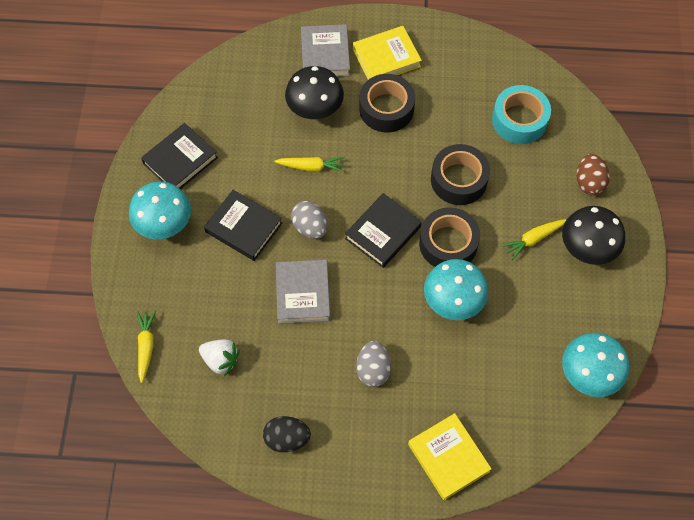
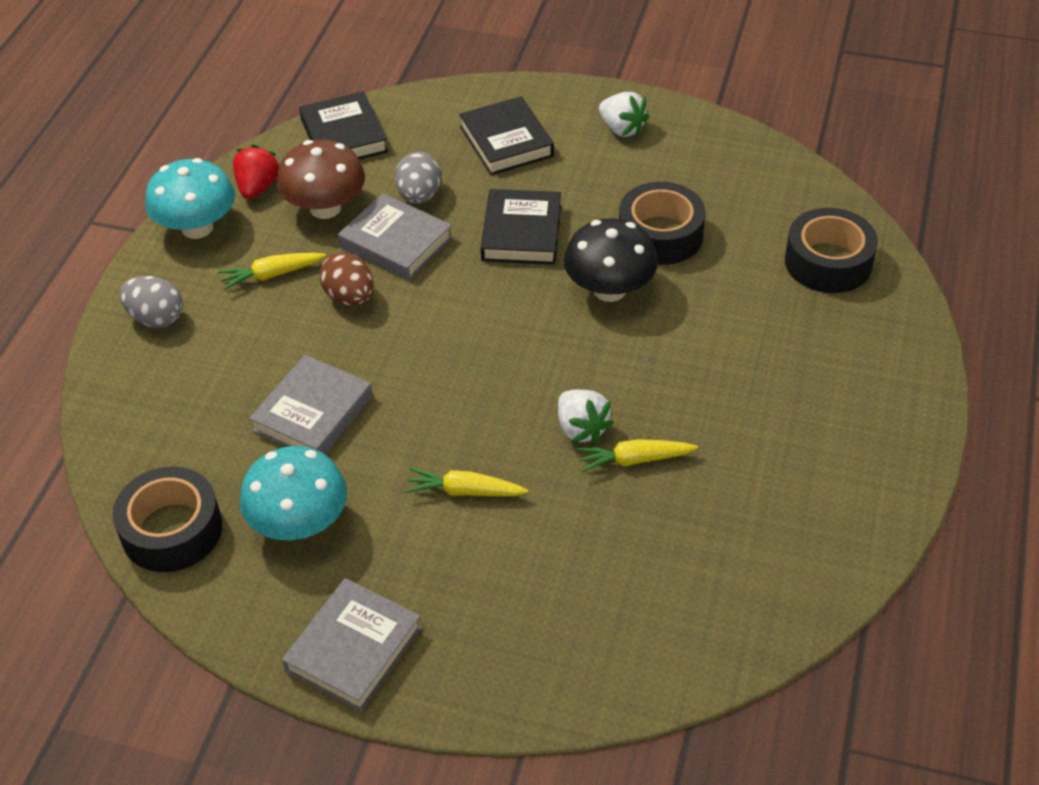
black egg: 1 -> 0
black mushroom: 2 -> 1
brown mushroom: 0 -> 1
grey book: 2 -> 3
red strawberry: 0 -> 1
turquoise mushroom: 3 -> 2
turquoise tape: 1 -> 0
white strawberry: 1 -> 2
yellow book: 2 -> 0

